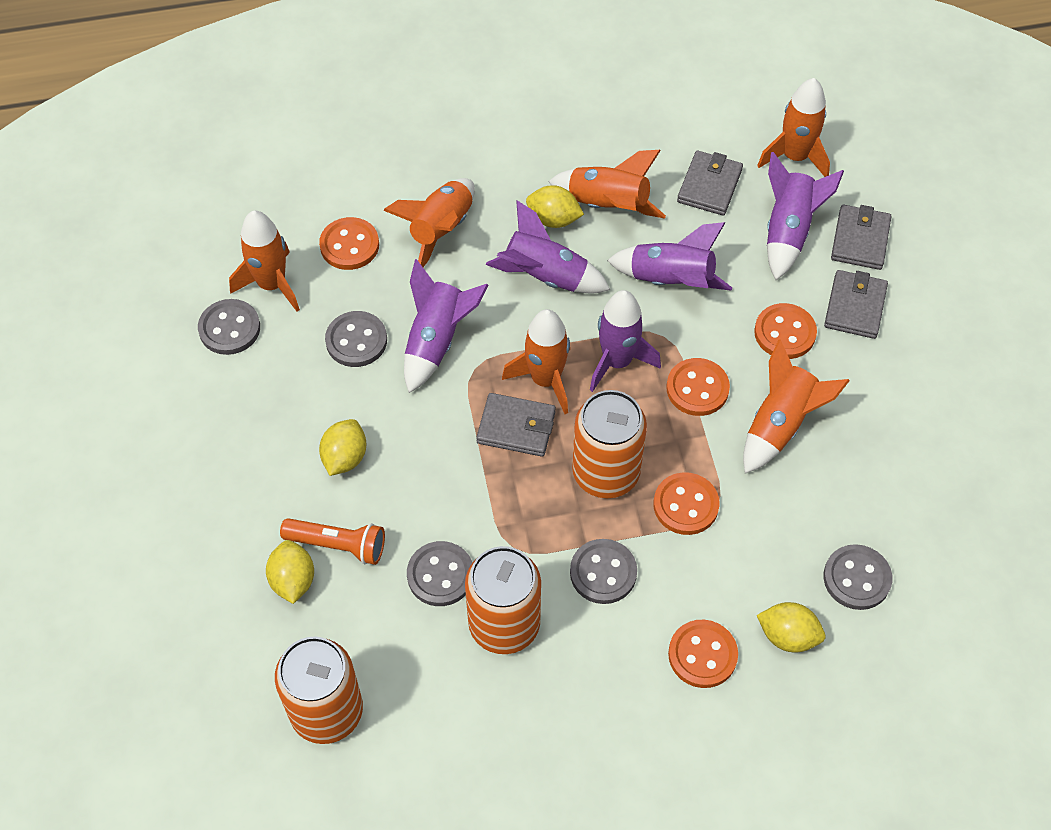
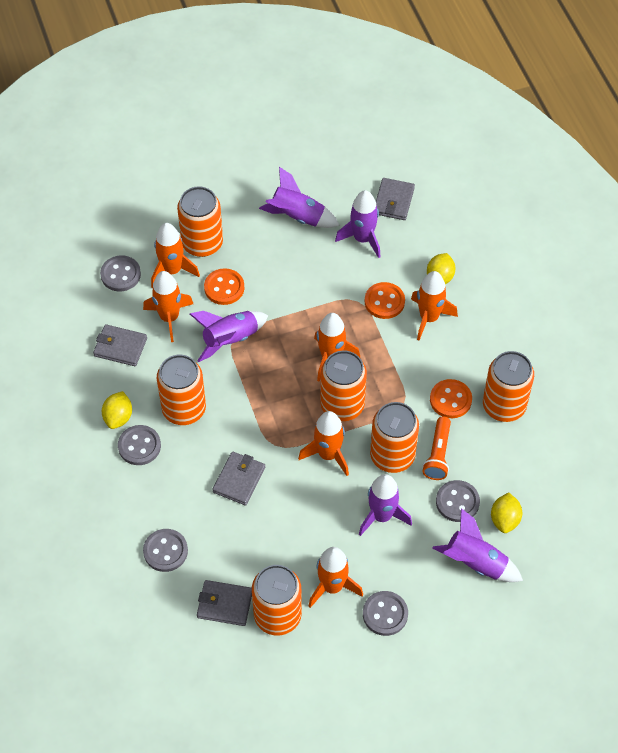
orange button: 5 -> 3
orange can: 3 -> 6
yellow lemon: 4 -> 3

